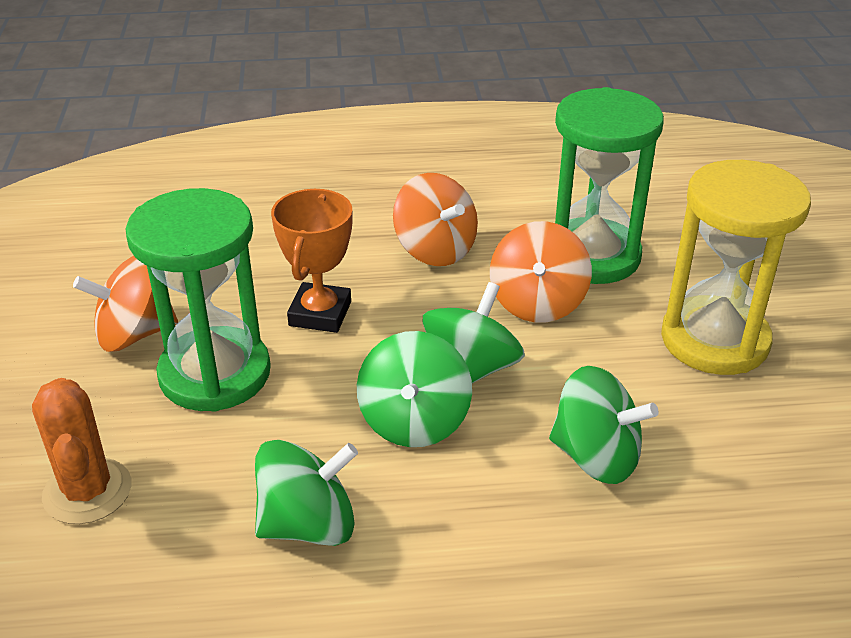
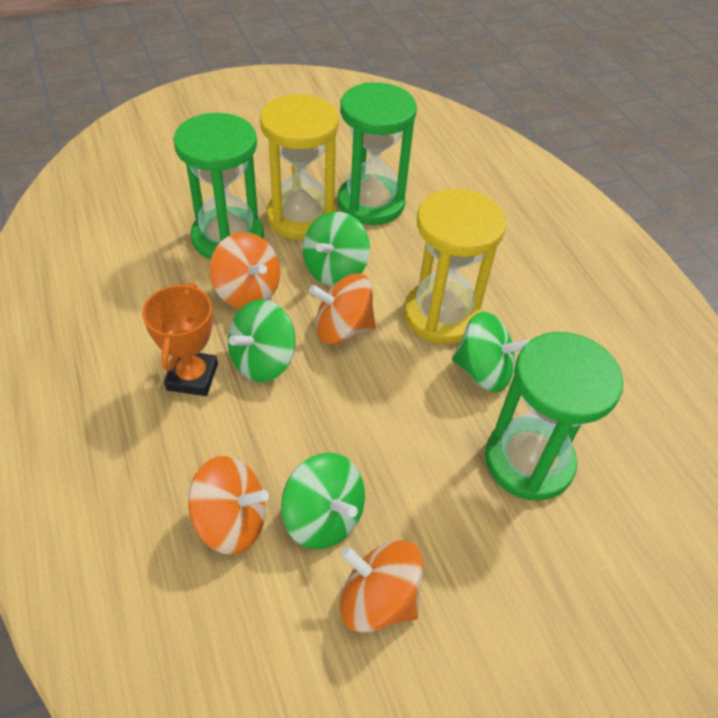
green hourglass: 2 -> 3
orange cactus: 1 -> 0
orange spinning top: 3 -> 4
yellow hourglass: 1 -> 2

